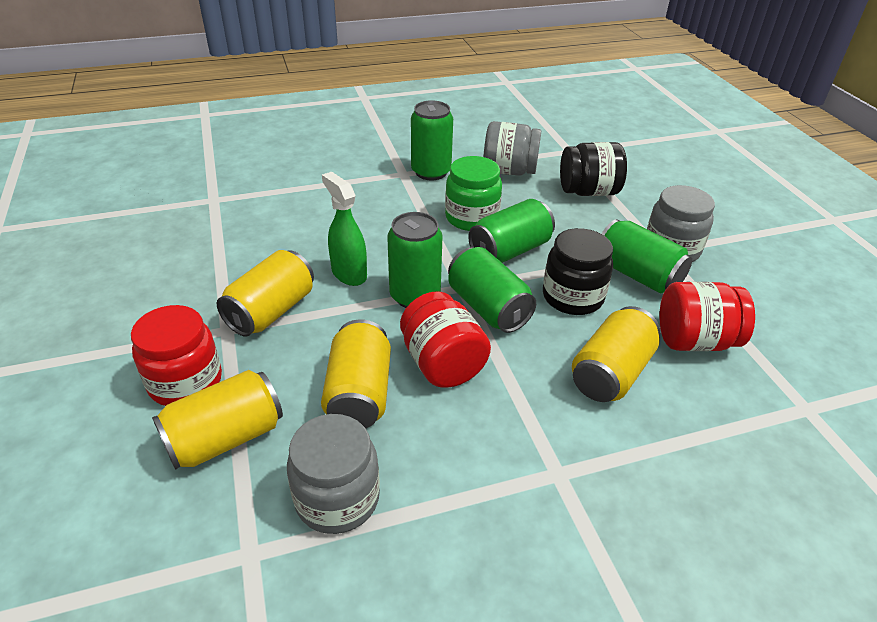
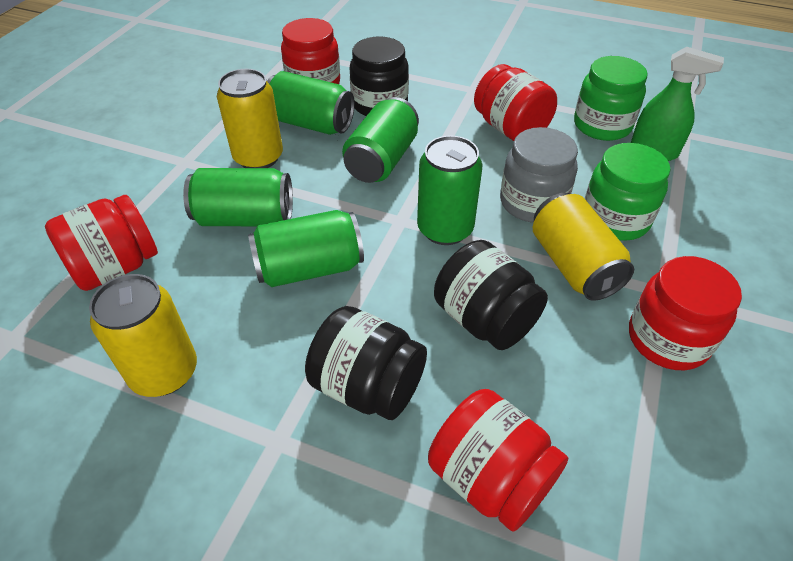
black jar: 2 -> 3
green jar: 1 -> 2
grey jar: 3 -> 1
red jar: 3 -> 5
yellow can: 4 -> 3

